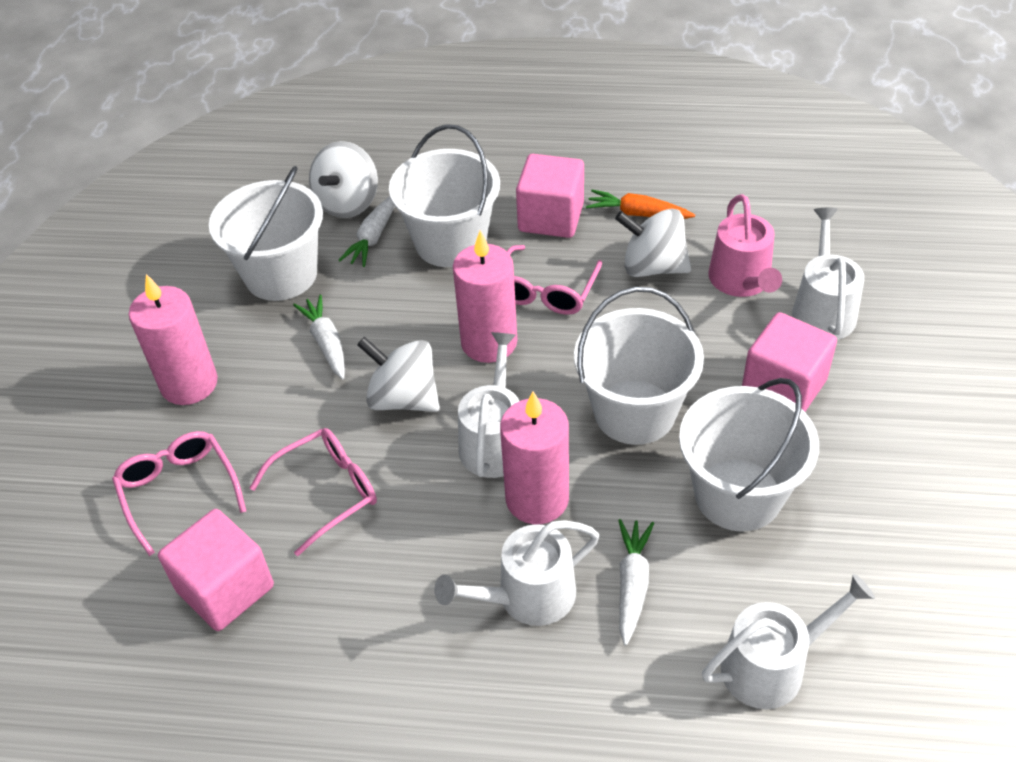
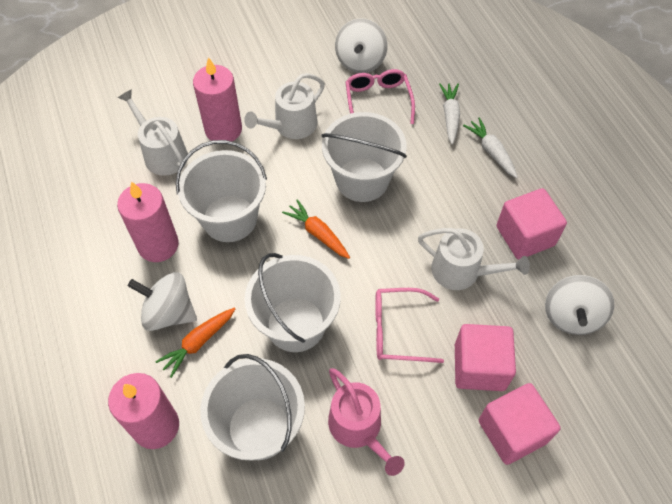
orange carrot: 1 -> 2
pink glasses: 3 -> 2
white carrot: 3 -> 2
white watering can: 4 -> 3

